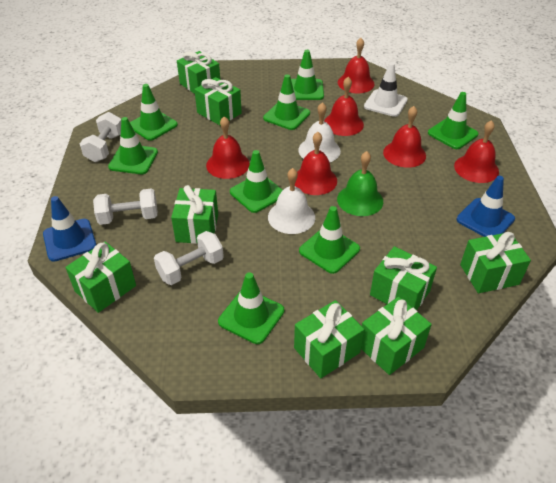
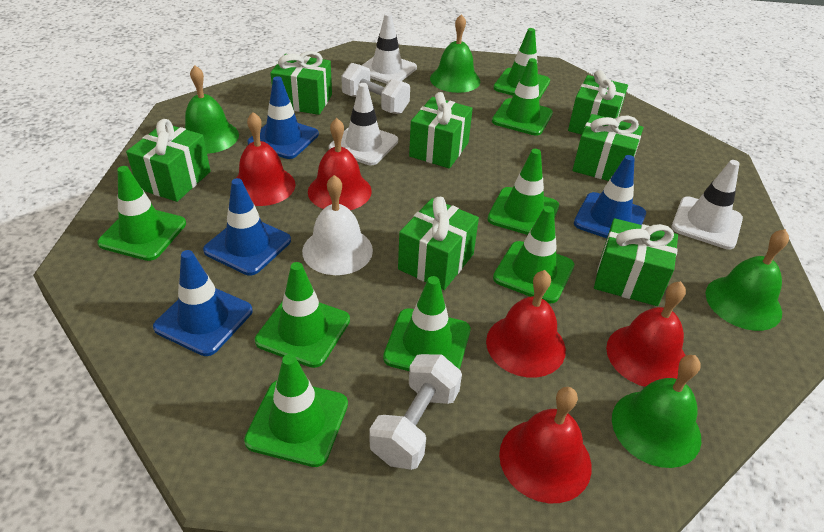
blue traffic cone: 2 -> 4
green bell: 1 -> 4
green gift: 8 -> 7
red bell: 6 -> 5
white bell: 2 -> 1
white dumbbell: 3 -> 2
white traffic cone: 1 -> 3

